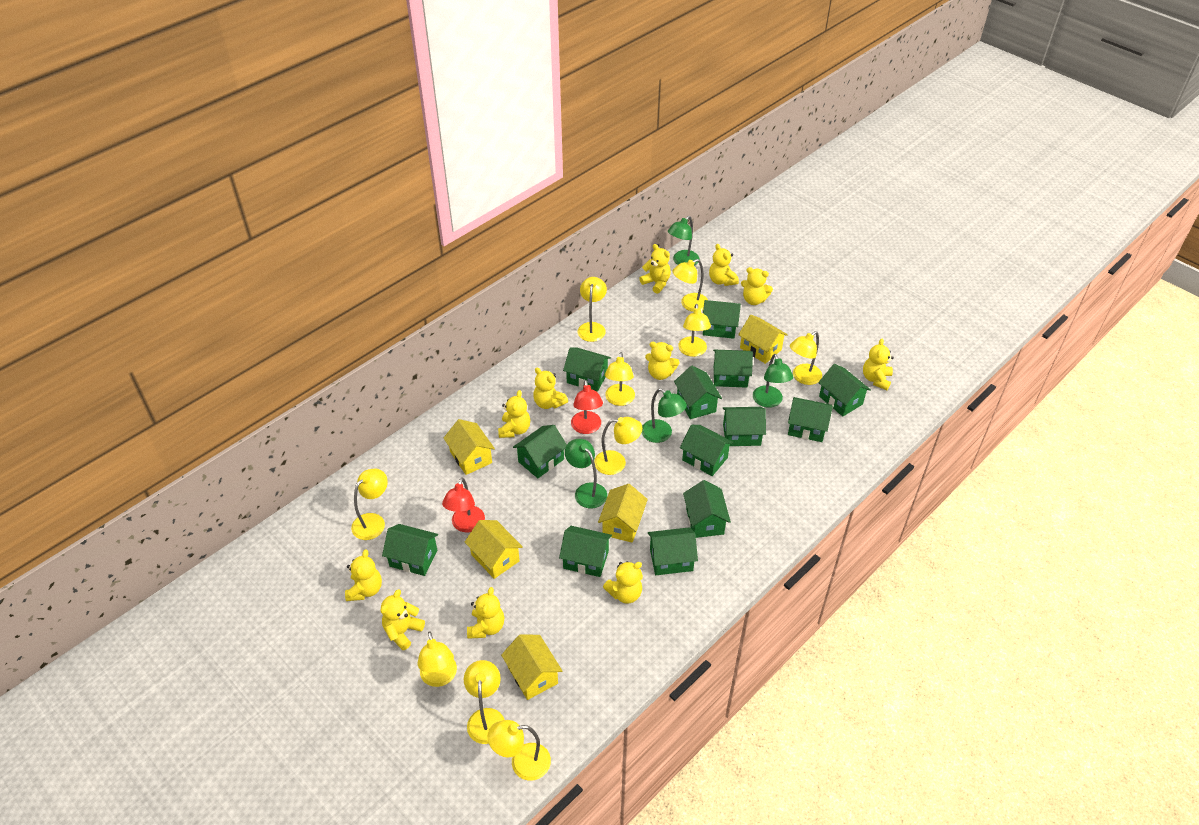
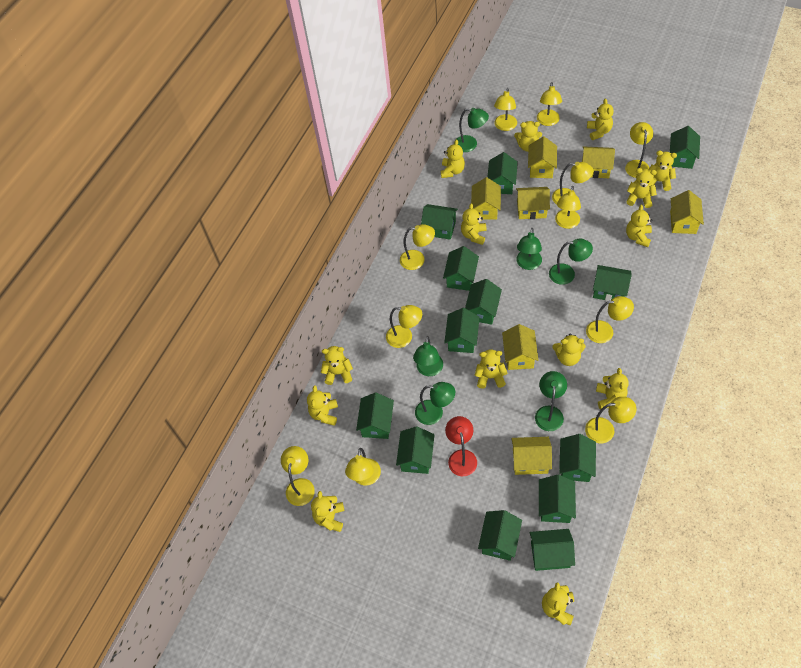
green lamp: 4 -> 6
red lamp: 2 -> 1
yellow house: 5 -> 7
yellow lamp: 10 -> 11
yellow teddy bear: 11 -> 14

